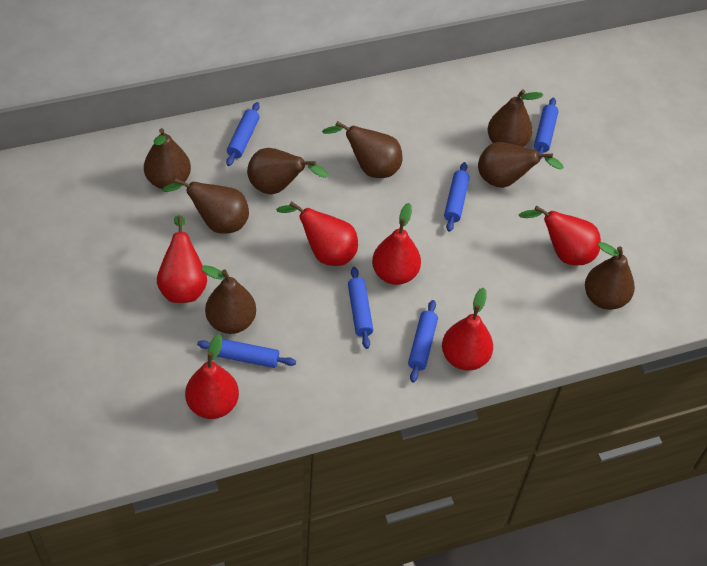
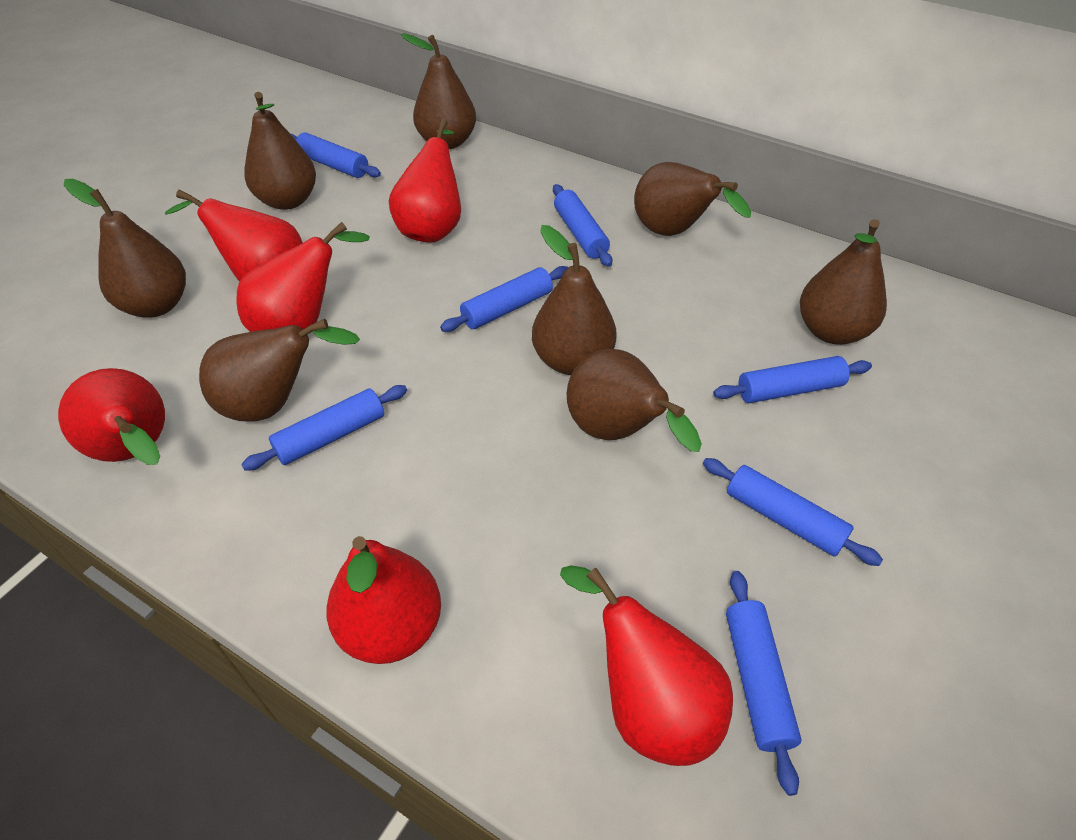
blue rolling pin: 6 -> 7

